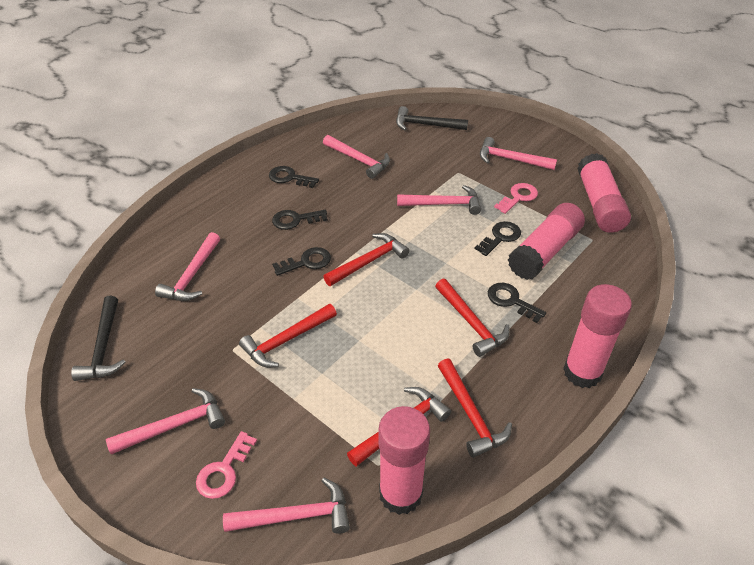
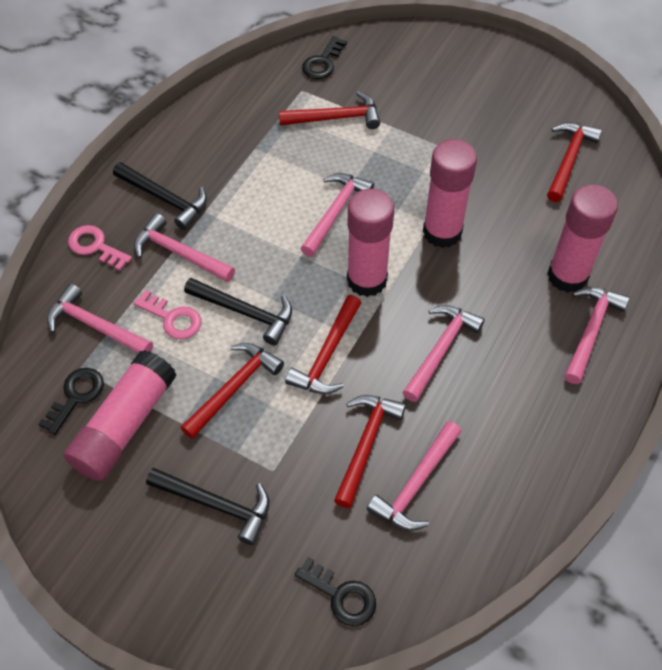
black hammer: 2 -> 3
black key: 5 -> 3

